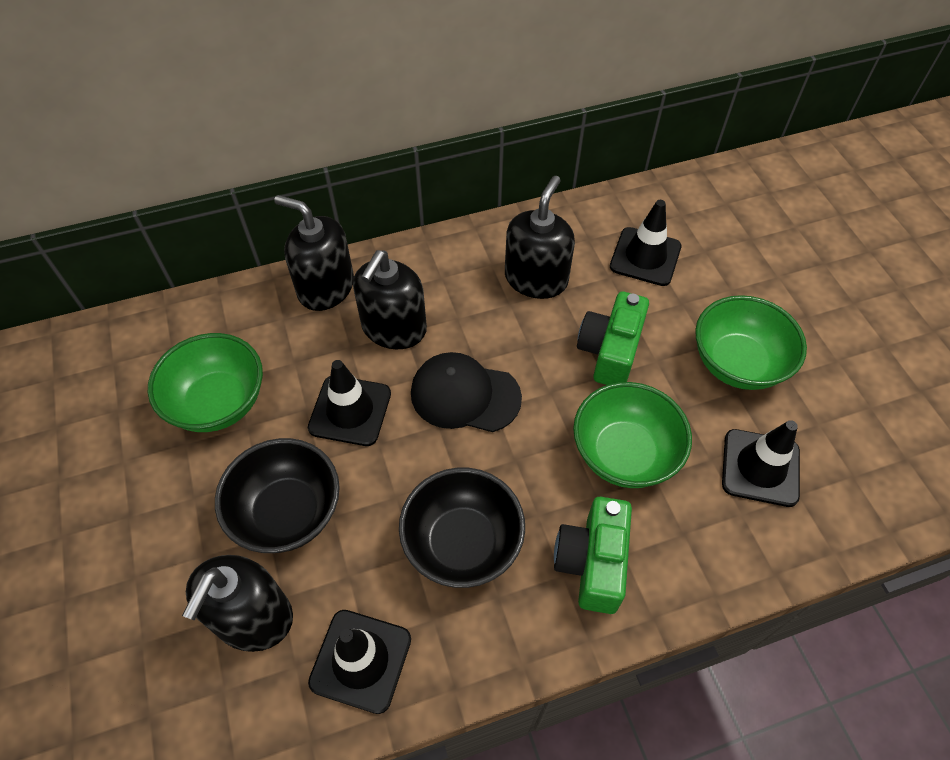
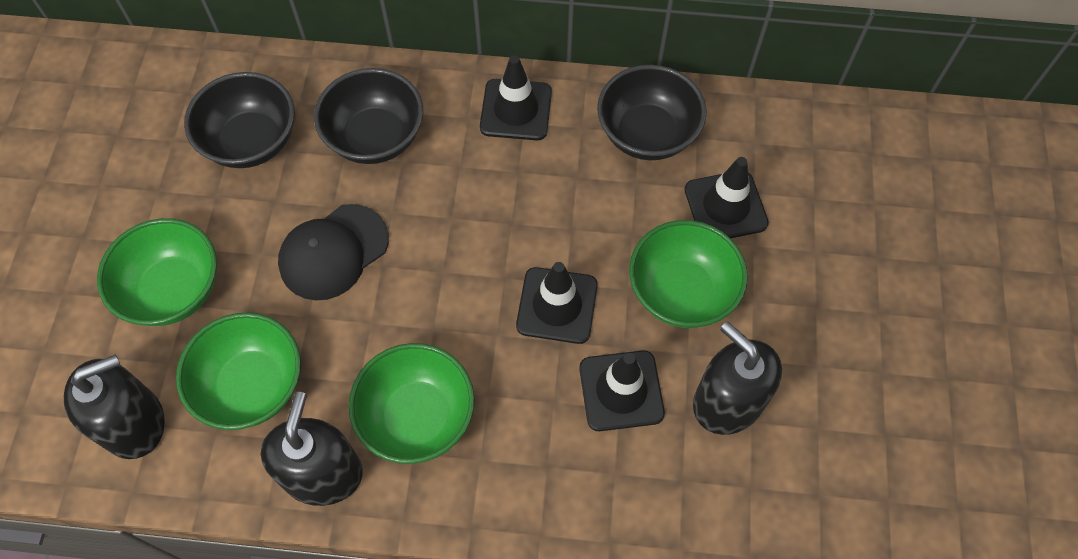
black bowl: 2 -> 3
black soap dispenser: 4 -> 3
green bowl: 3 -> 4
green camera: 2 -> 0

